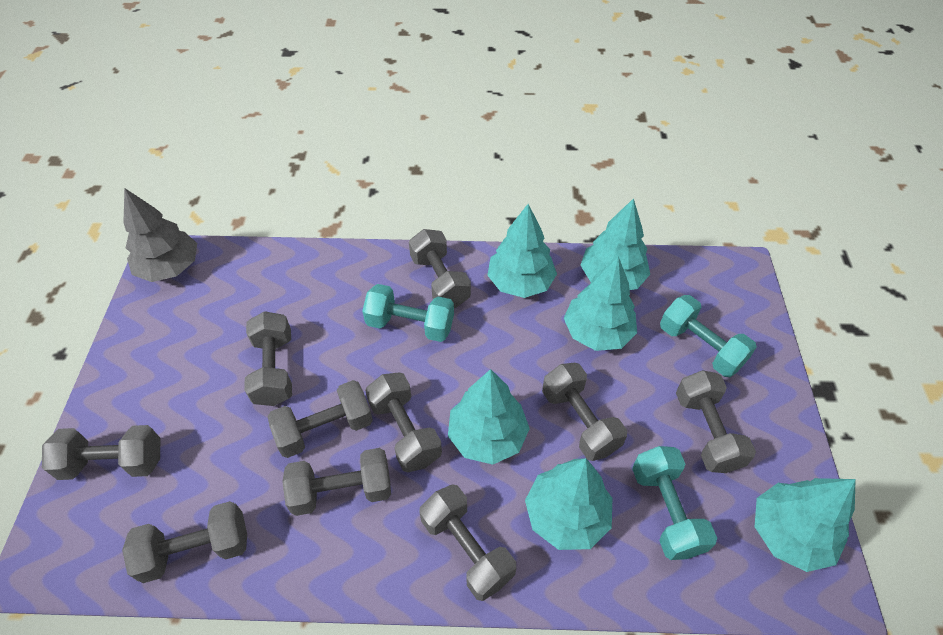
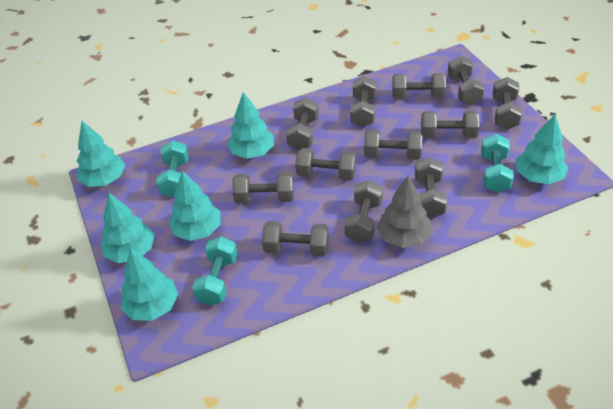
grey dumbbell: 10 -> 12

